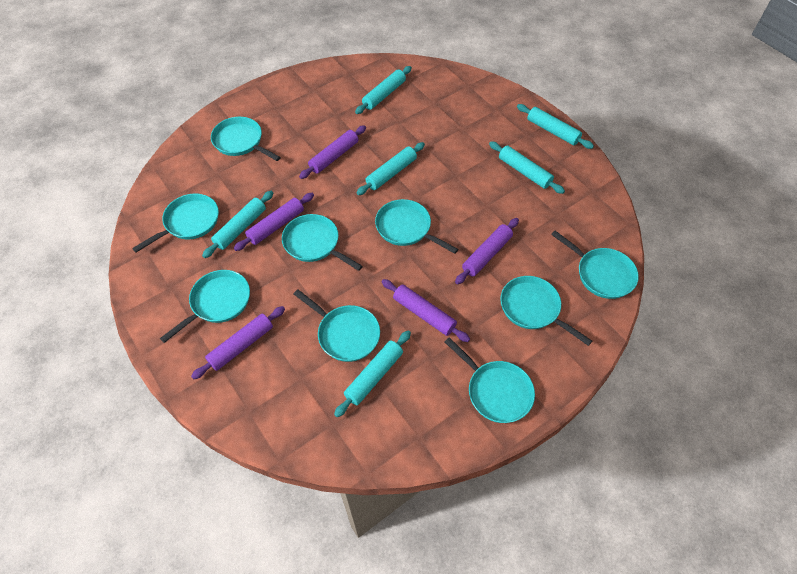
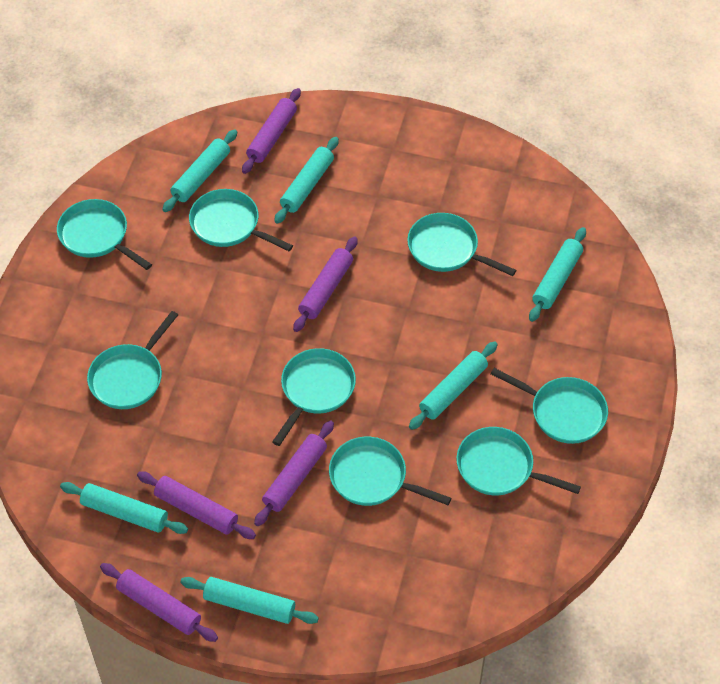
turquoise pan: 9 -> 8

